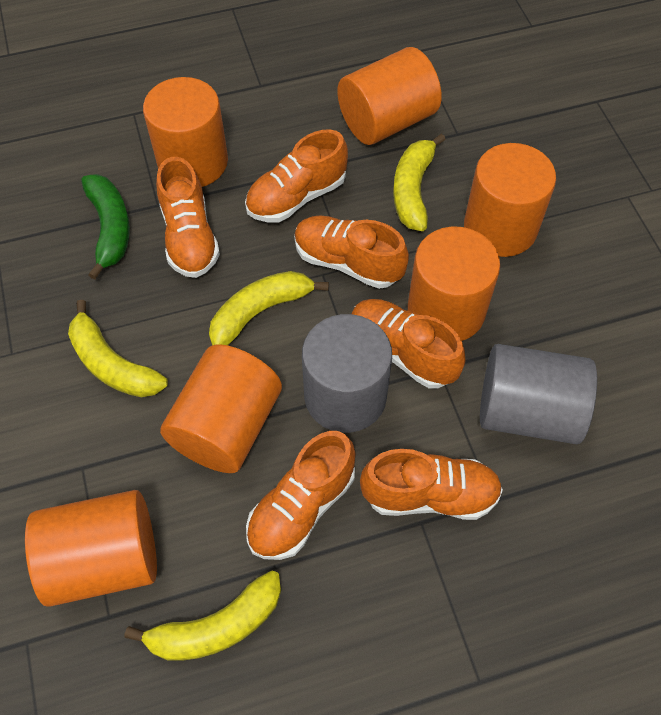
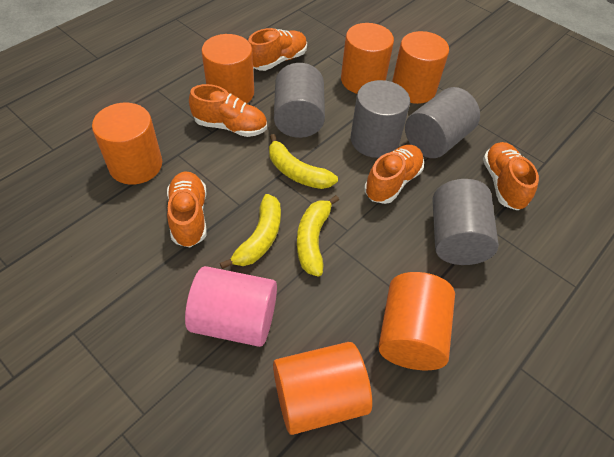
green banana: 1 -> 0
grey cylinder: 2 -> 4
orange shoe: 6 -> 5
pink cylinder: 0 -> 1
yellow banana: 4 -> 3

